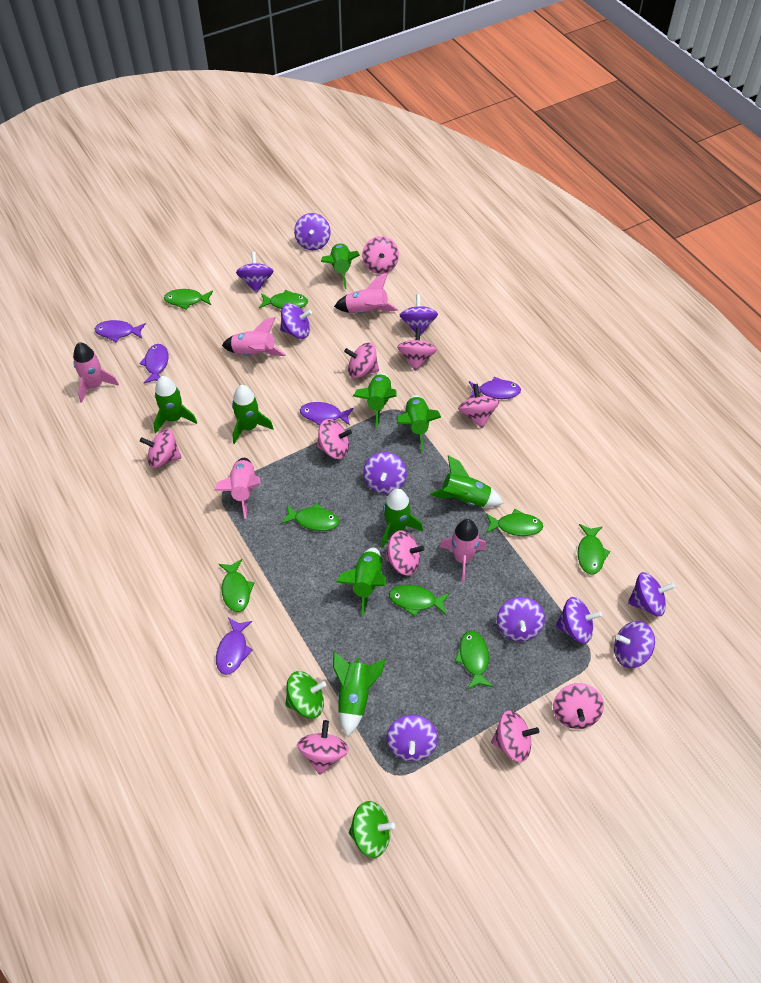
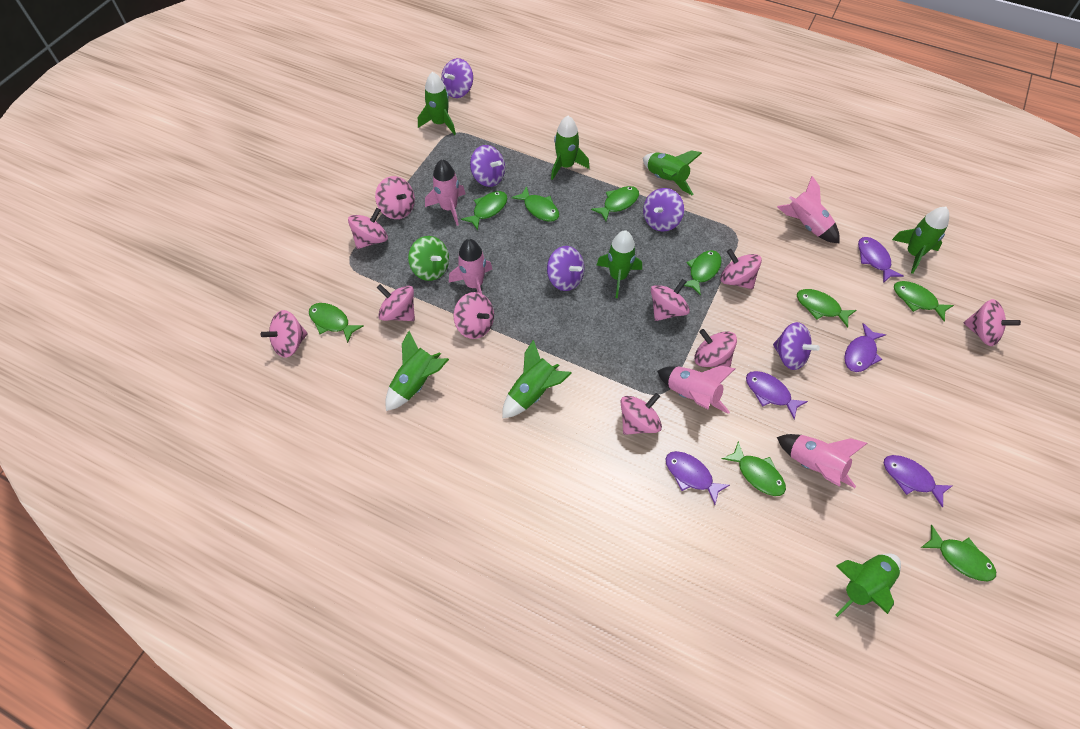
green fish: 8 -> 9
green rocket: 9 -> 8
green spinning top: 2 -> 1
purple spinning top: 10 -> 5

